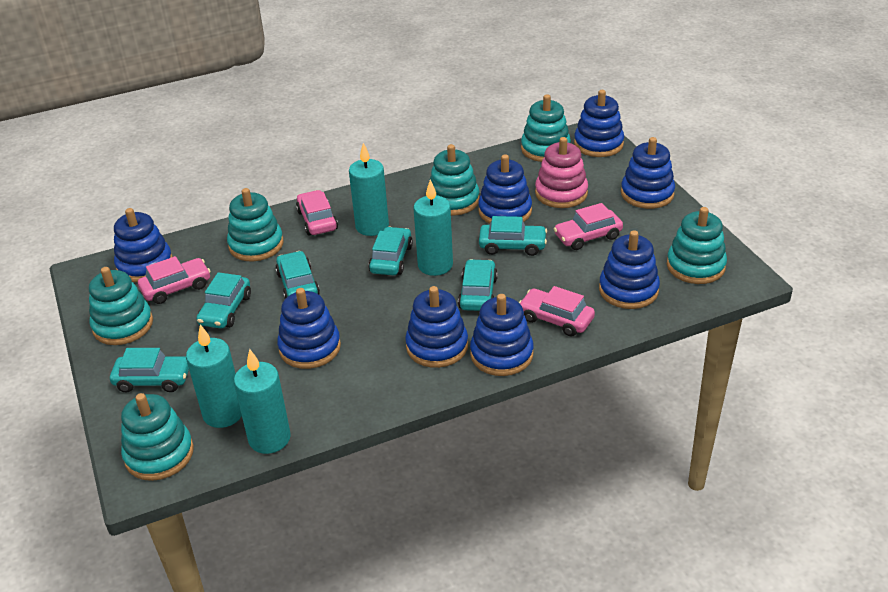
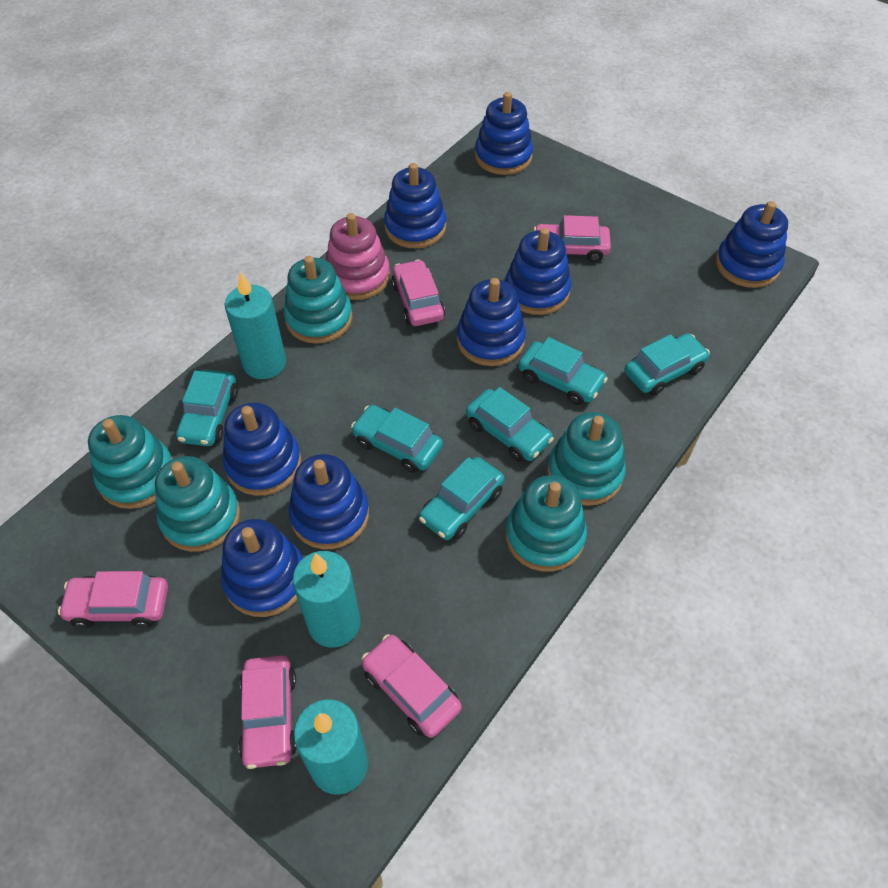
pink car: 4 -> 5
turquoise candle: 4 -> 3
turquoise stacking toy: 6 -> 5

